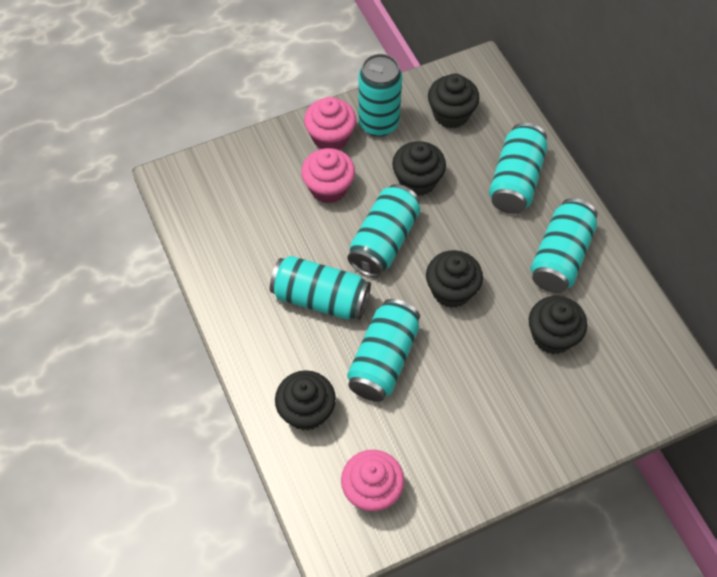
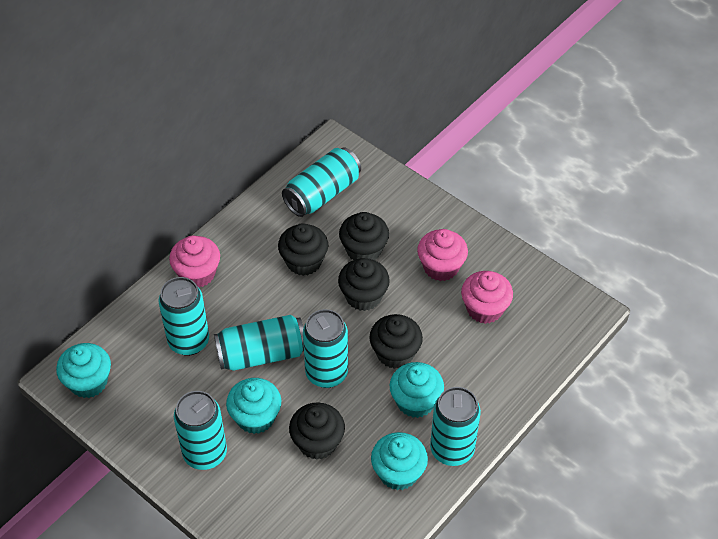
turquoise cupcake: 0 -> 4

